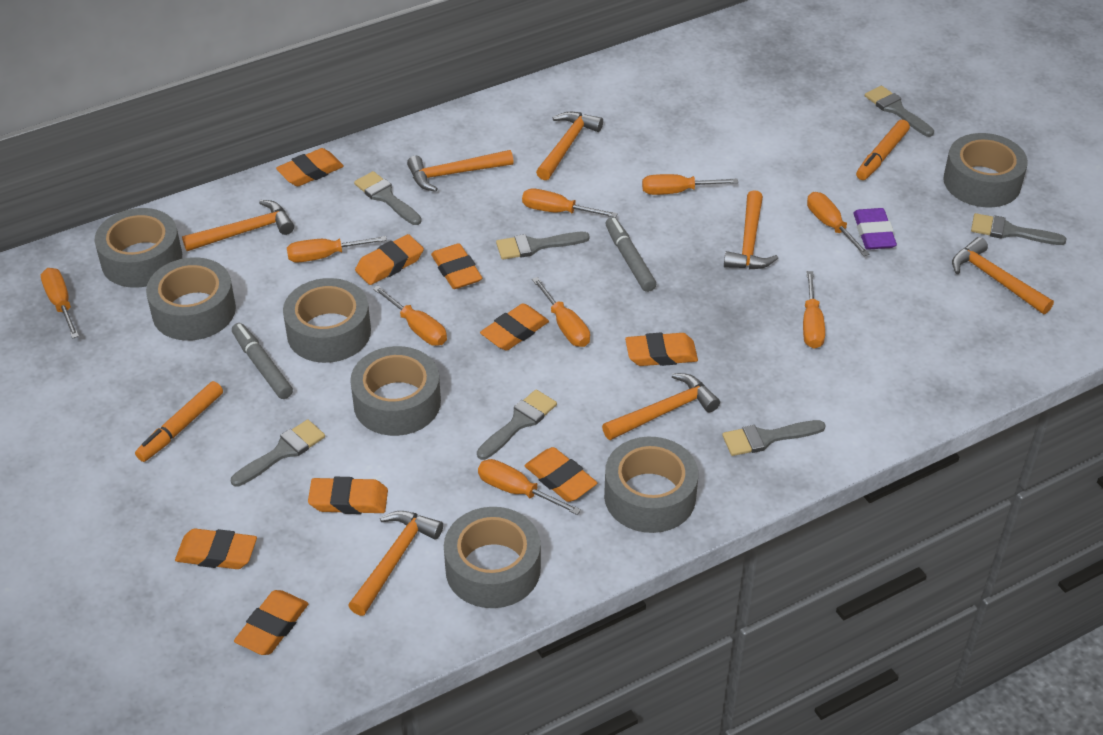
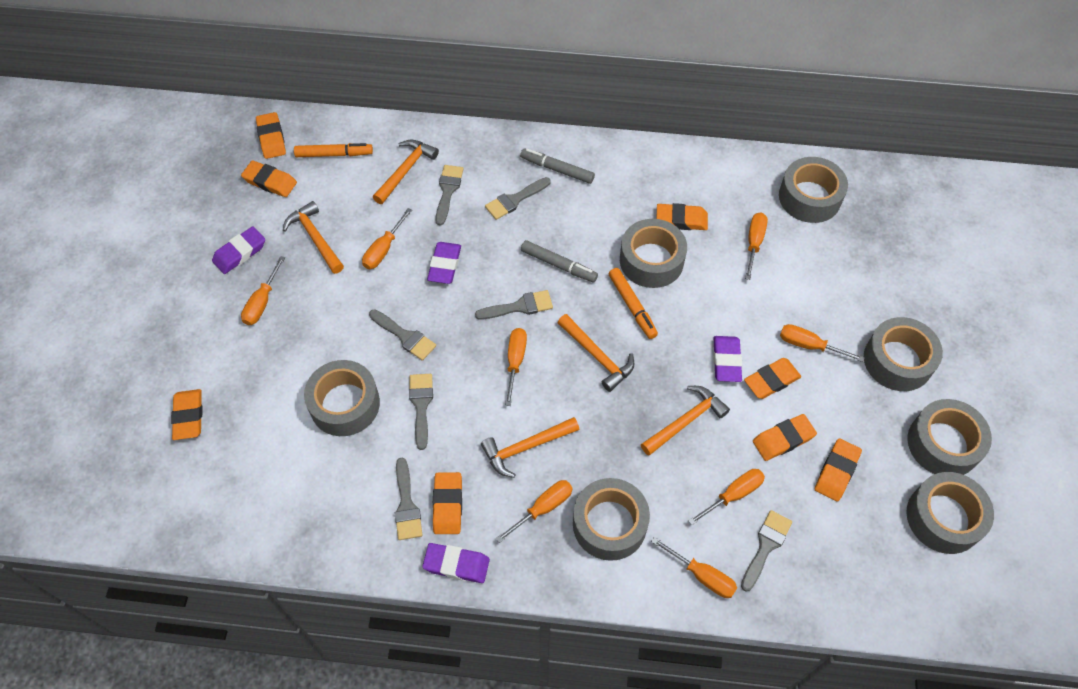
orange eraser: 9 -> 8
orange hammer: 7 -> 5
orange screwdriver: 9 -> 8
purple eraser: 1 -> 4

